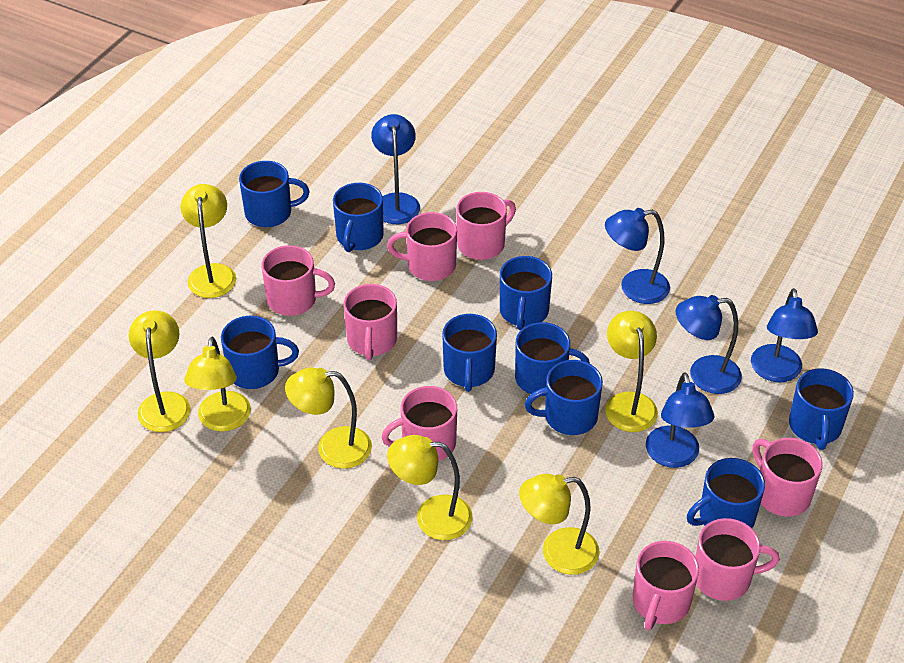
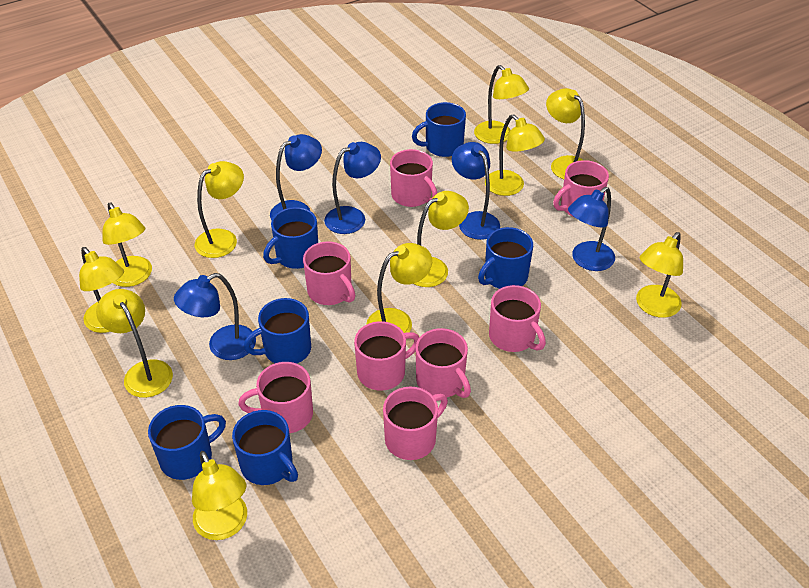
blue mug: 9 -> 6
yellow lamp: 7 -> 11

